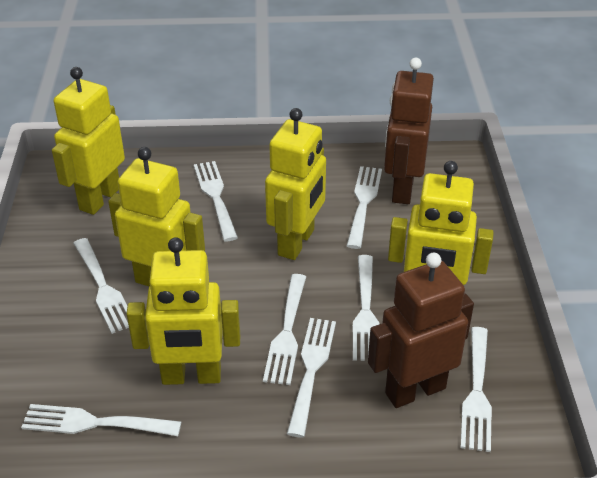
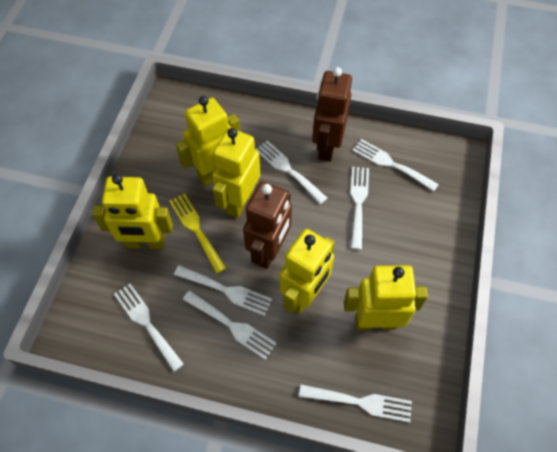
white fork: 8 -> 7
yellow fork: 0 -> 1

